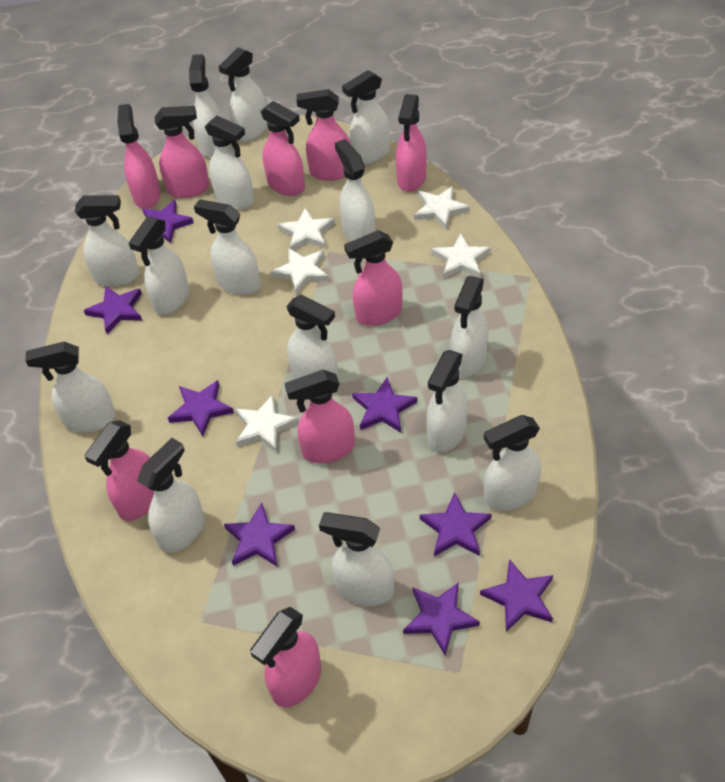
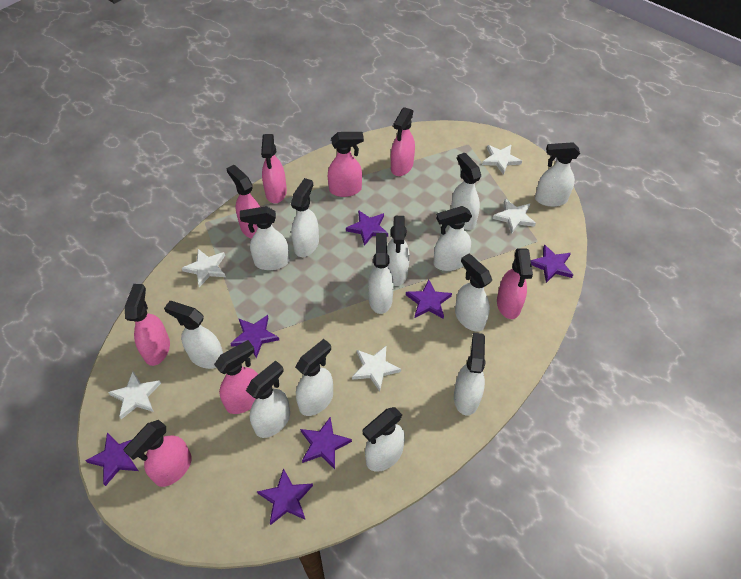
pink spray bottle: 9 -> 8
purple star: 8 -> 7
white spray bottle: 15 -> 13

